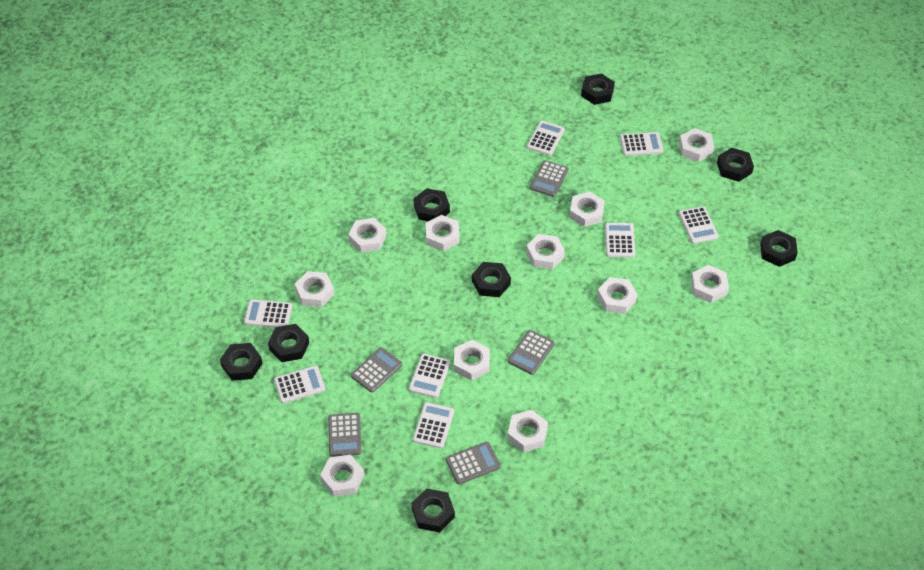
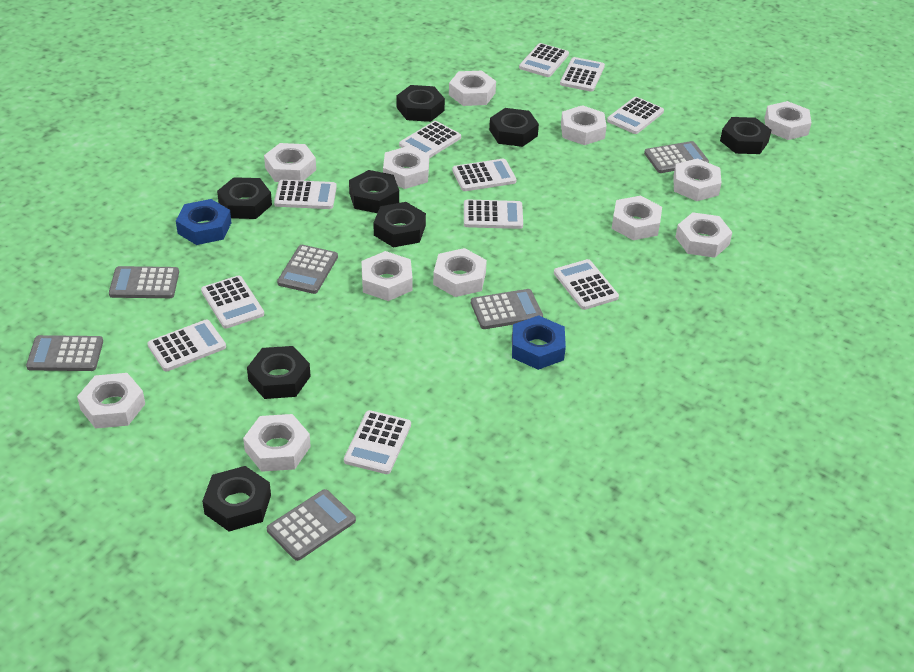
blue nut: 0 -> 2
grey calculator: 5 -> 6
white calculator: 8 -> 11
white nut: 11 -> 12

